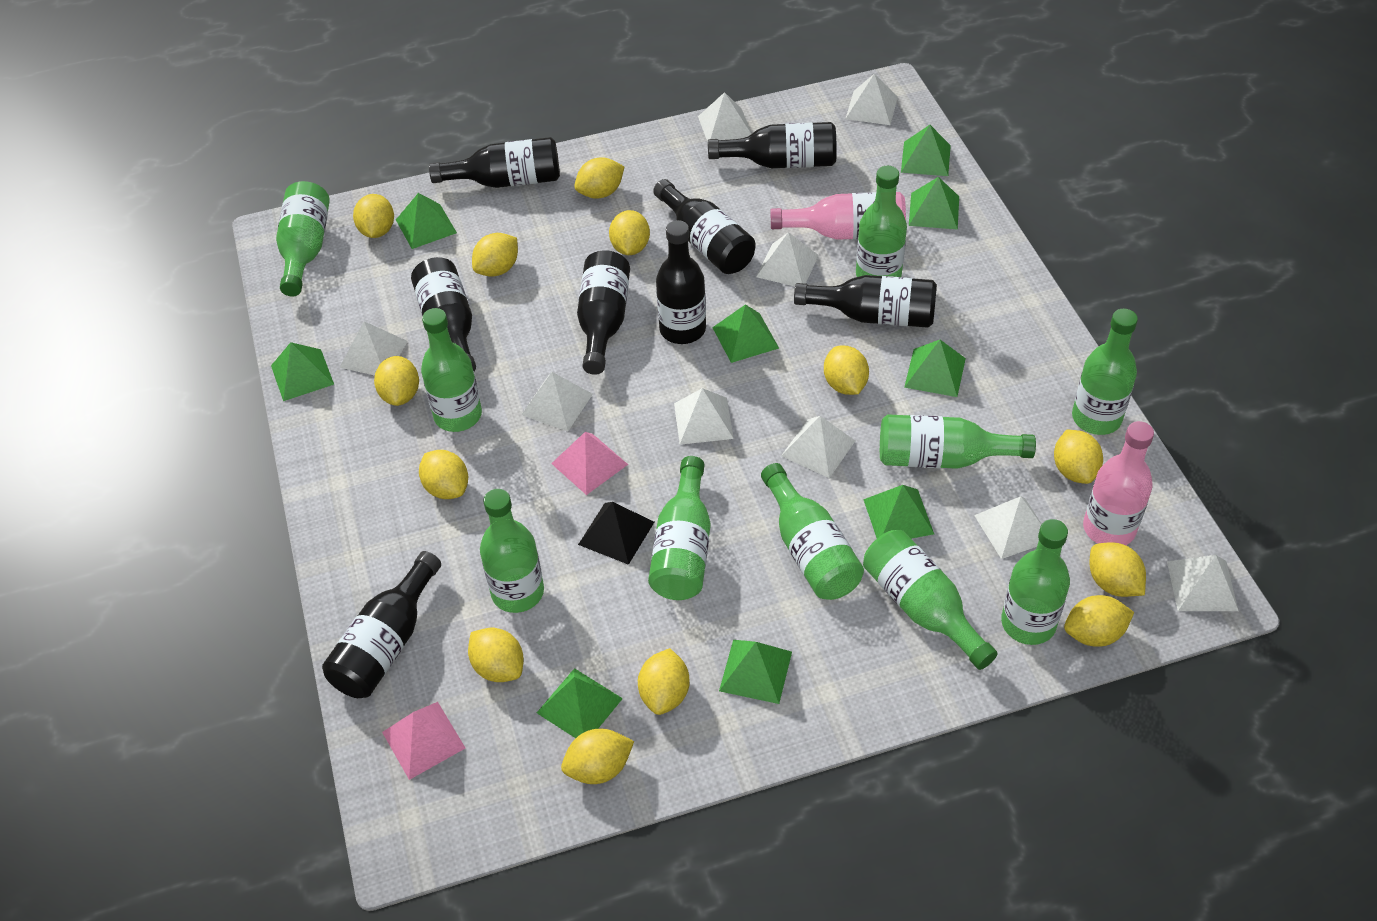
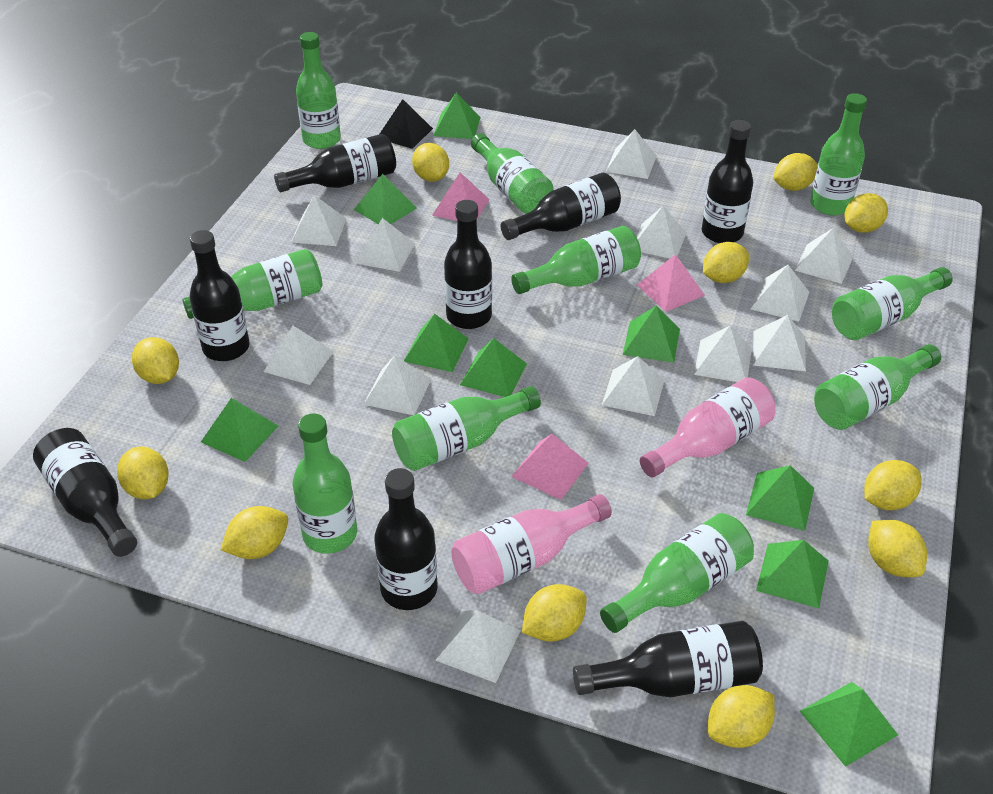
pink pyramid: 2 -> 3
white pyramid: 9 -> 12
yellow lemon: 13 -> 11

